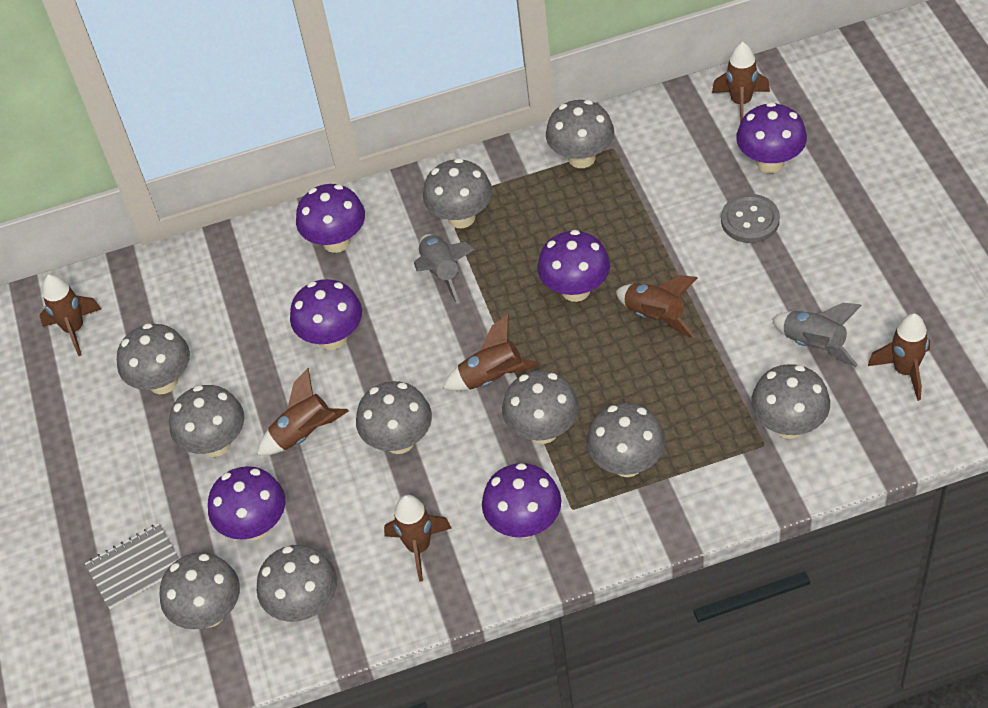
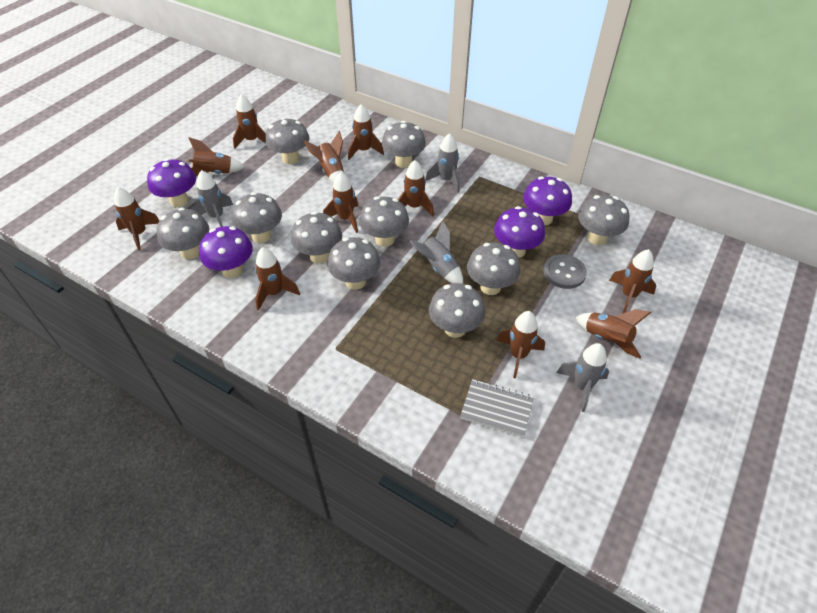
brown rocket: 7 -> 11
grey rocket: 2 -> 4
purple mushroom: 6 -> 4

